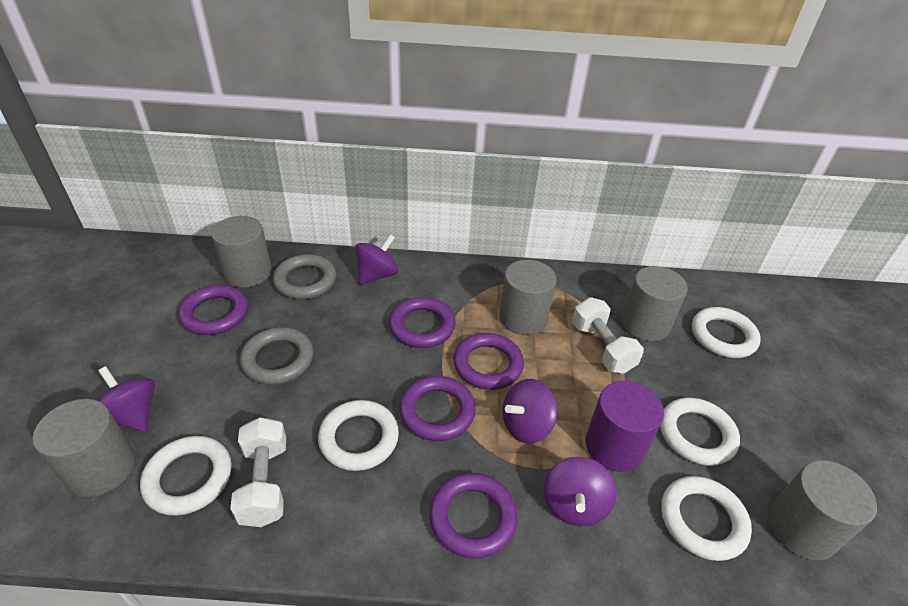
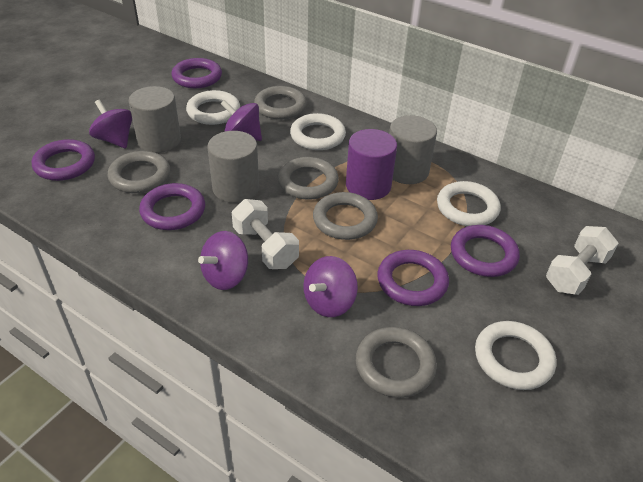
grey cylinder: 5 -> 3
grey ring: 2 -> 5
white ring: 5 -> 4

